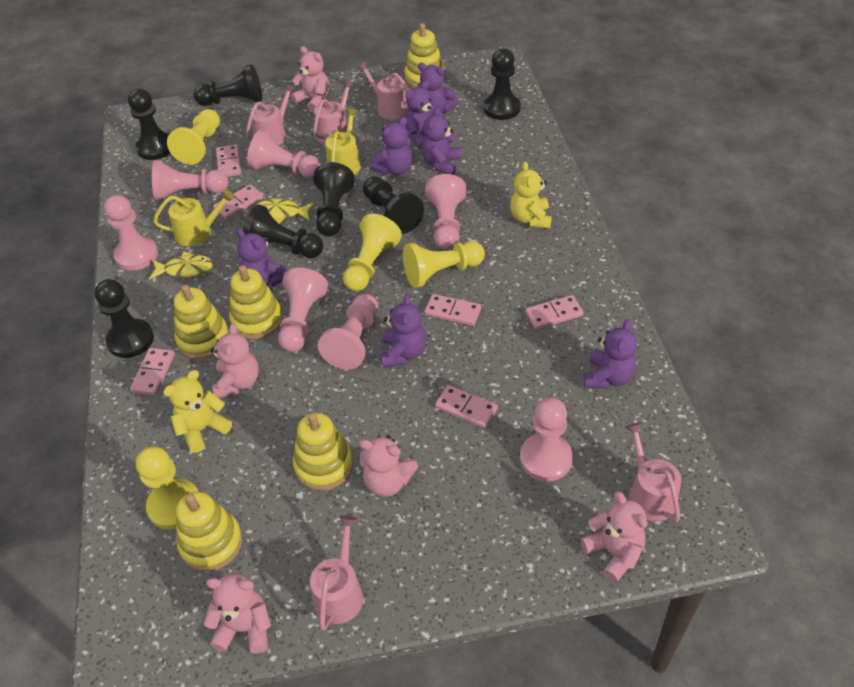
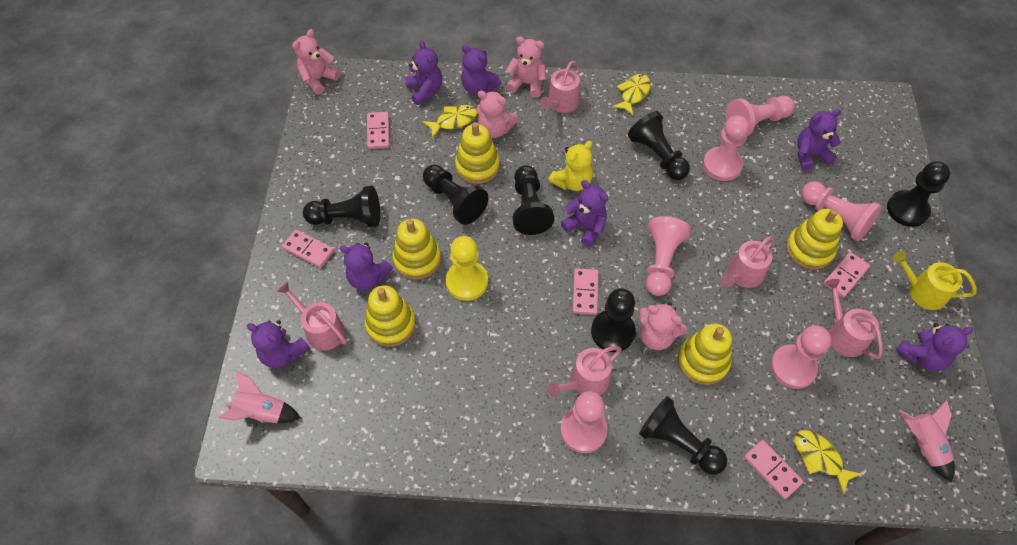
pink domino: 6 -> 5
pink pawn: 7 -> 6
pink rocket: 0 -> 2
pink teddy bear: 5 -> 4
yellow fish: 2 -> 3
yellow pawn: 4 -> 1
yellow teddy bear: 2 -> 1
yellow watering can: 2 -> 1

